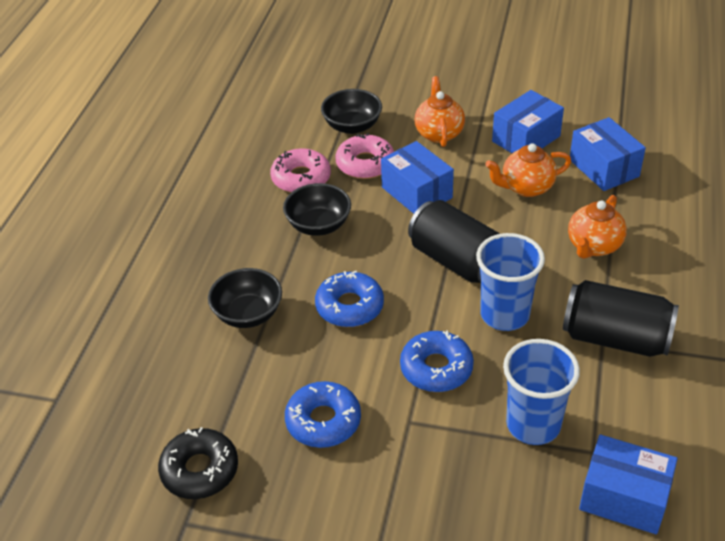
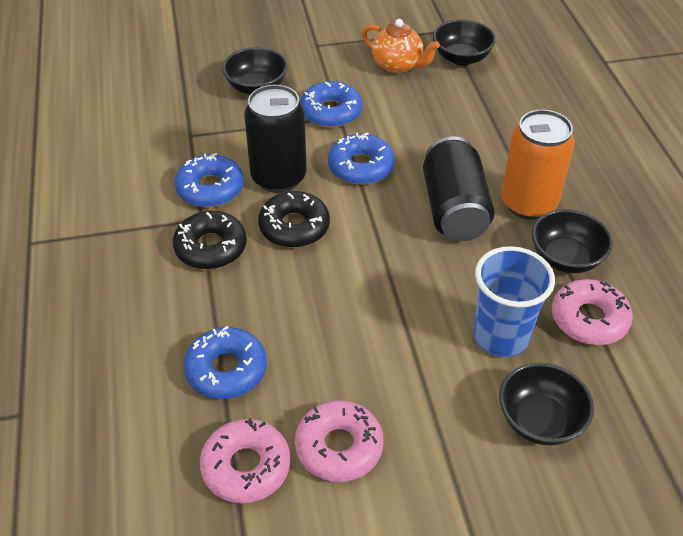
black bowl: 3 -> 4
black donut: 1 -> 2
blue box: 4 -> 0
blue cup: 2 -> 1
blue donut: 3 -> 4
orange can: 0 -> 1
orange teapot: 3 -> 1
pink donut: 2 -> 3

